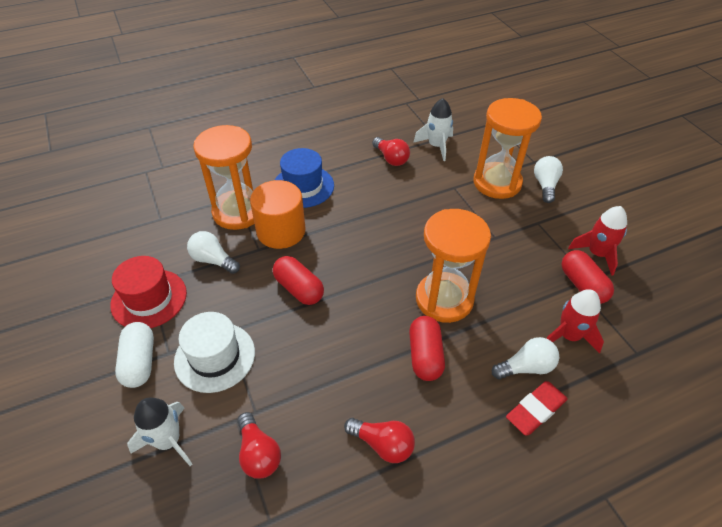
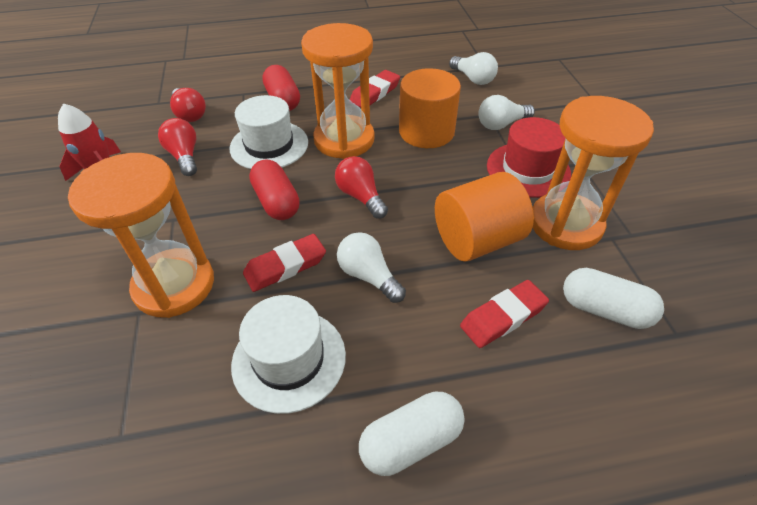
blue hat: 1 -> 0
orange cylinder: 1 -> 2
red capsule: 3 -> 2
red eraser: 1 -> 3
red rocket: 2 -> 1
white capsule: 1 -> 2
white hat: 1 -> 2
white rocket: 2 -> 0

